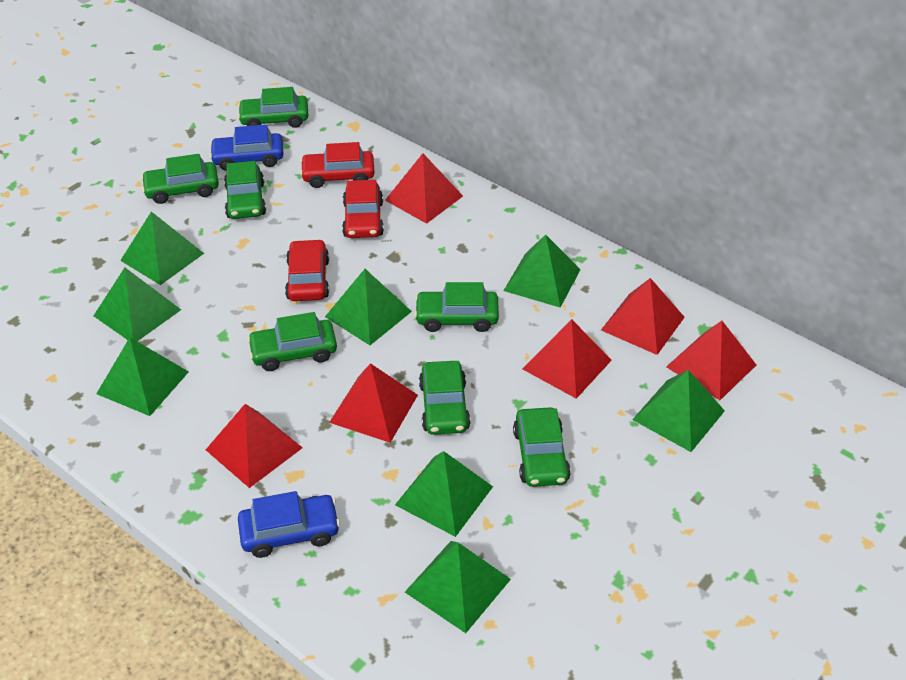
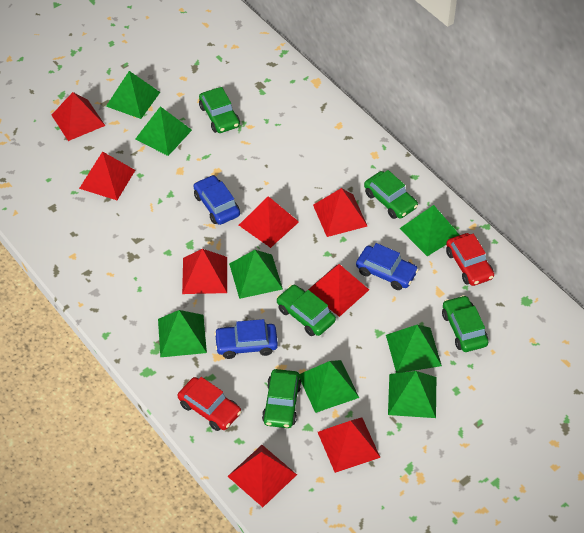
blue car: 2 -> 3
green car: 7 -> 5
red car: 3 -> 2
red pyramid: 6 -> 8

